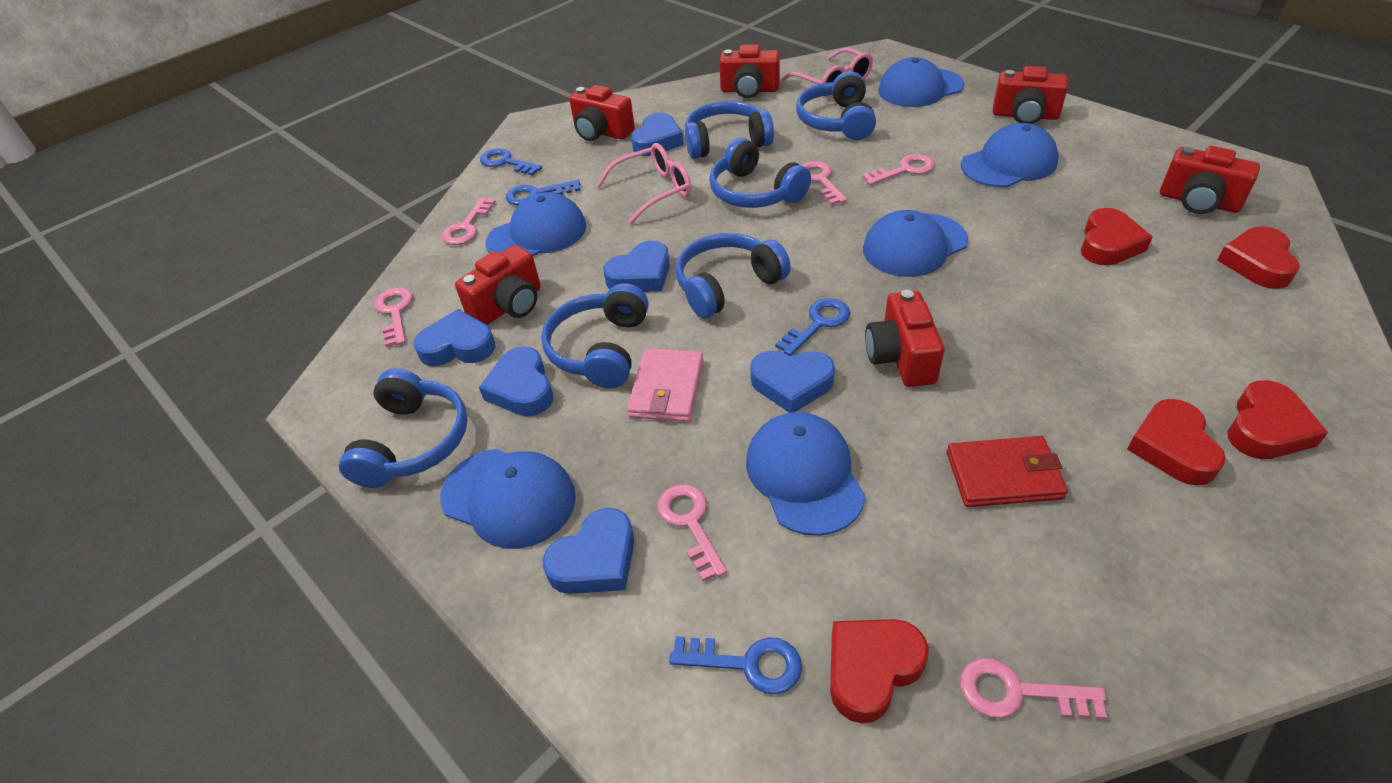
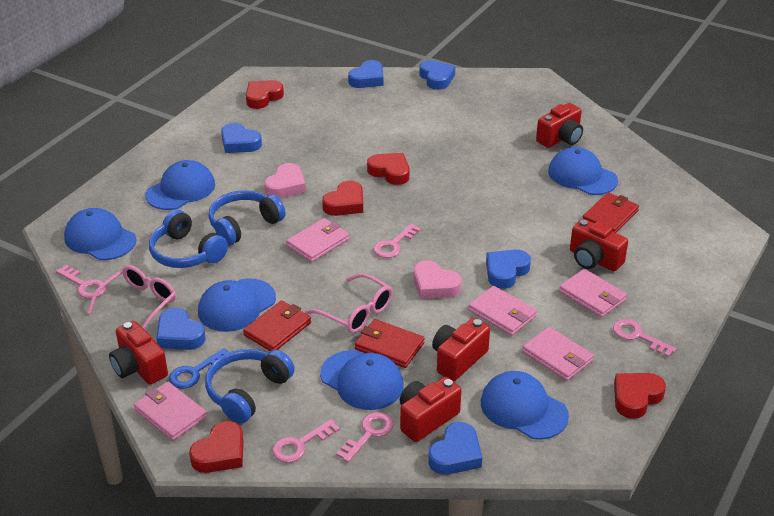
blue headphones: 6 -> 3
blue key: 4 -> 1
pink heart: 0 -> 2
pink key: 6 -> 5
pink wallet: 1 -> 5
red camera: 6 -> 5
red wallet: 1 -> 3

